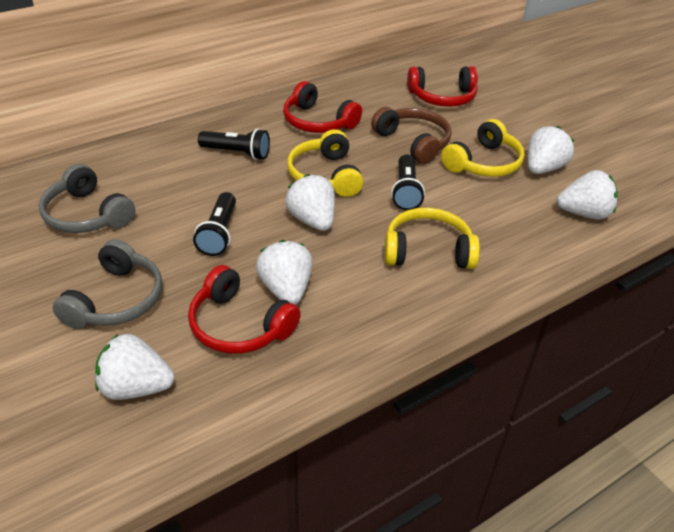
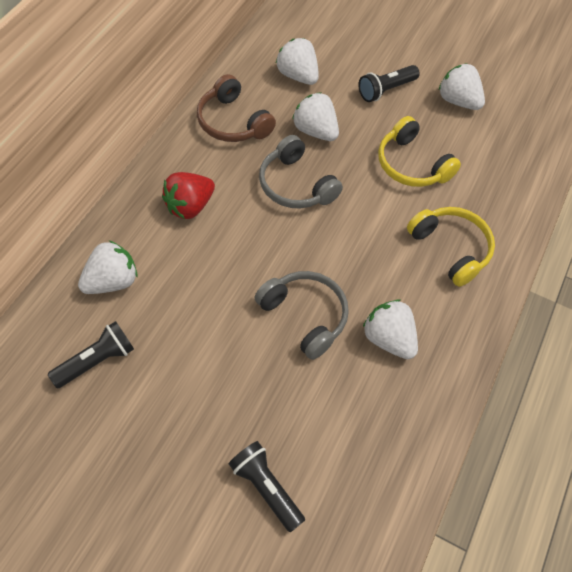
red headphones: 3 -> 0
red strawberry: 0 -> 1
yellow headphones: 3 -> 2

